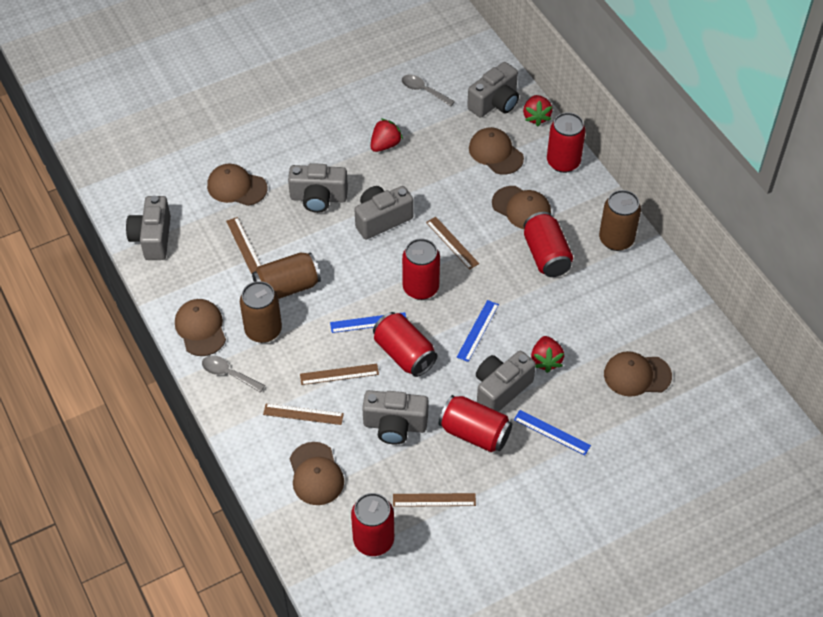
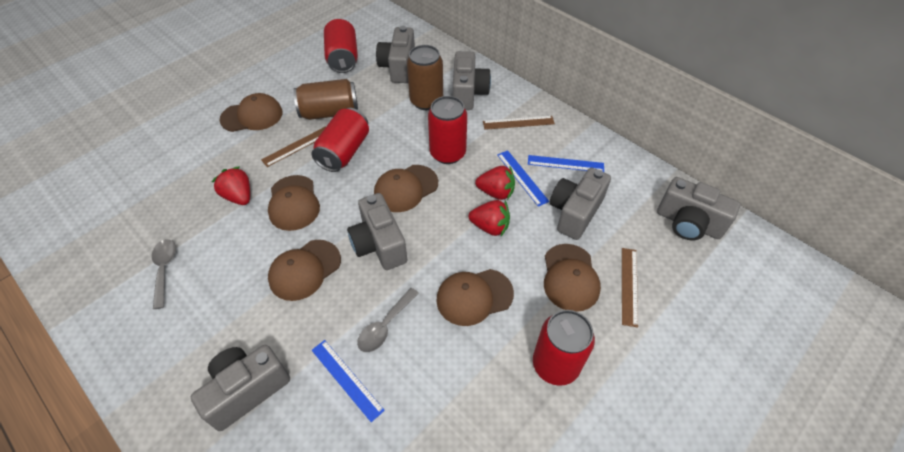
brown can: 3 -> 2
brown ruler: 5 -> 3
red can: 6 -> 4

